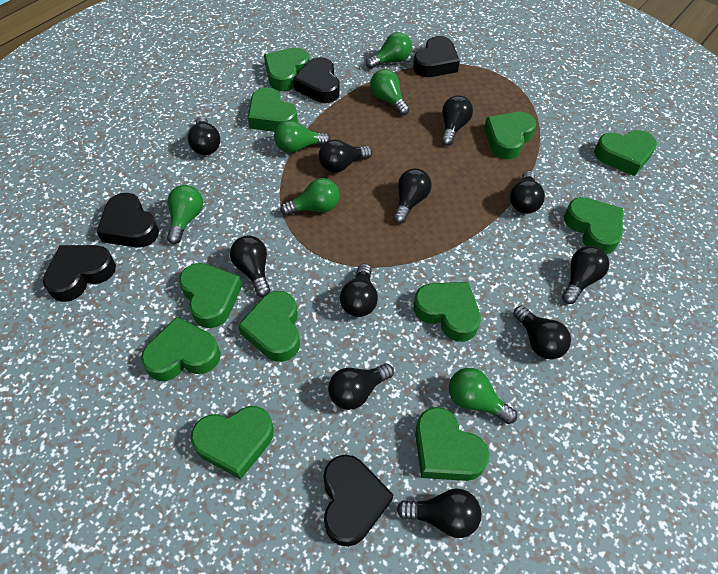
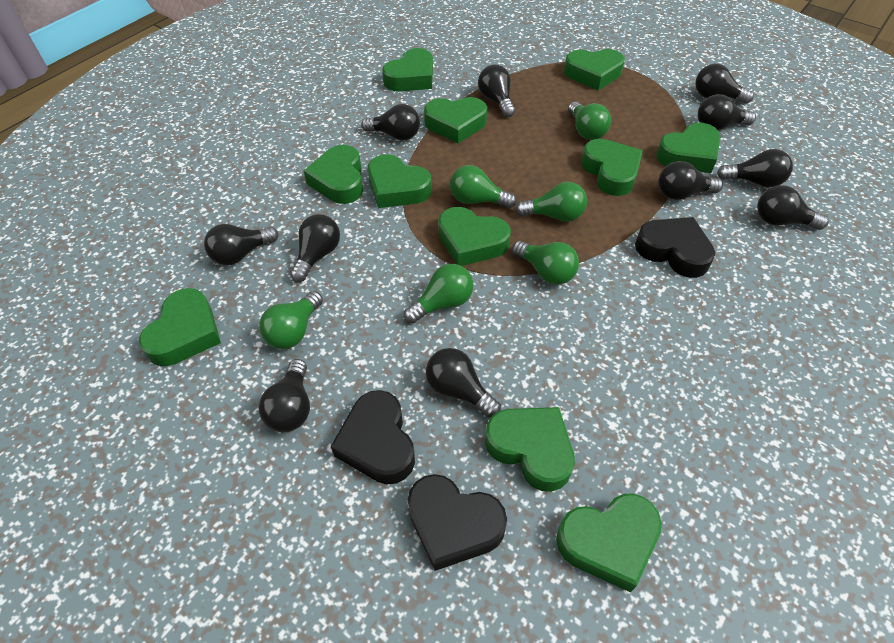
black heart: 5 -> 3

